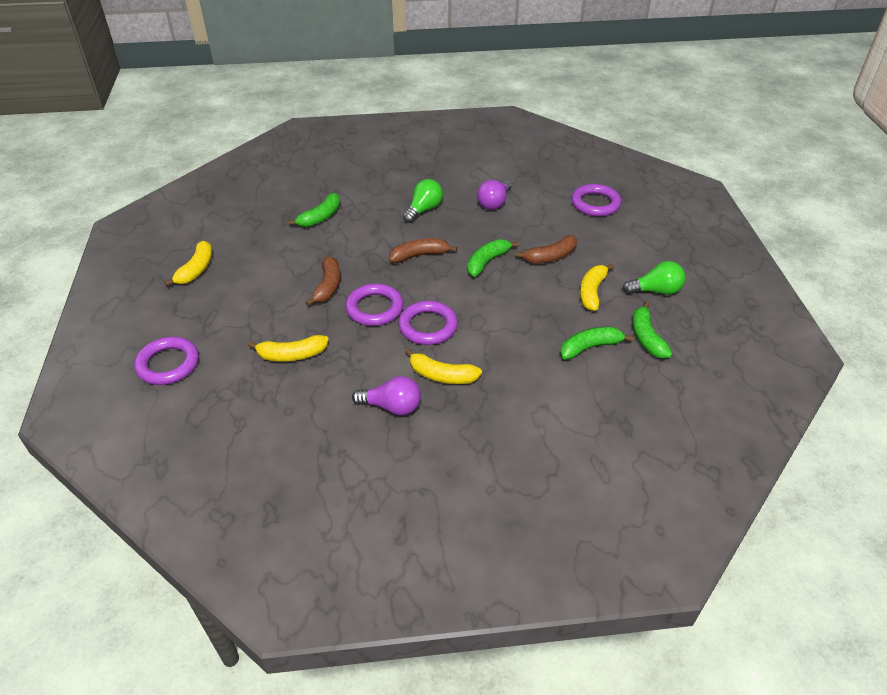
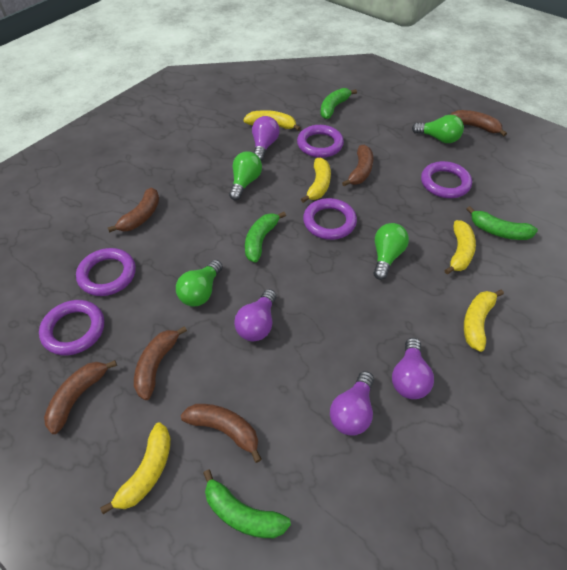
brown banana: 3 -> 6
green light bulb: 2 -> 4
purple light bulb: 2 -> 4
purple ring: 4 -> 5
yellow banana: 4 -> 5

